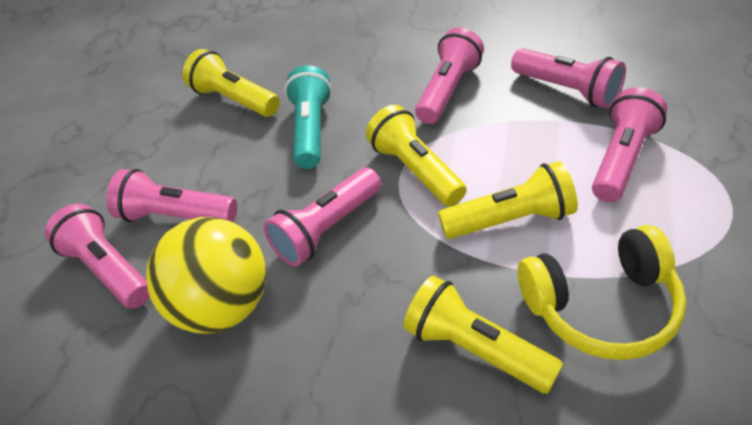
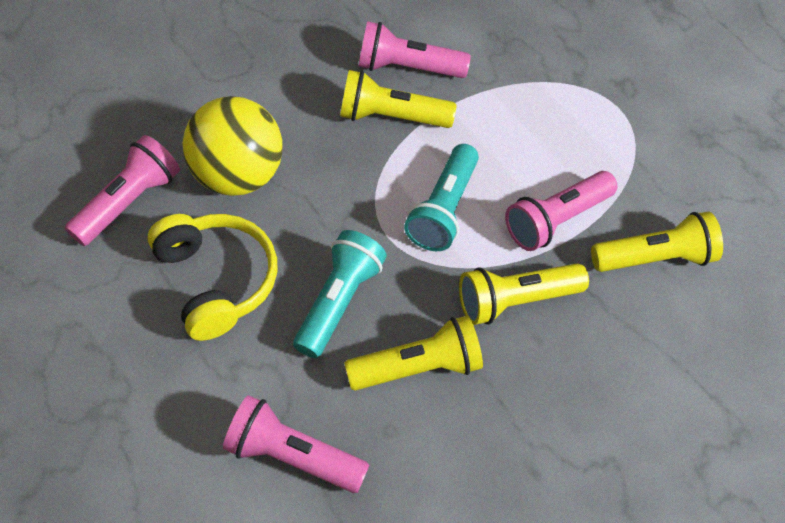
pink flashlight: 6 -> 4
turquoise flashlight: 1 -> 2

